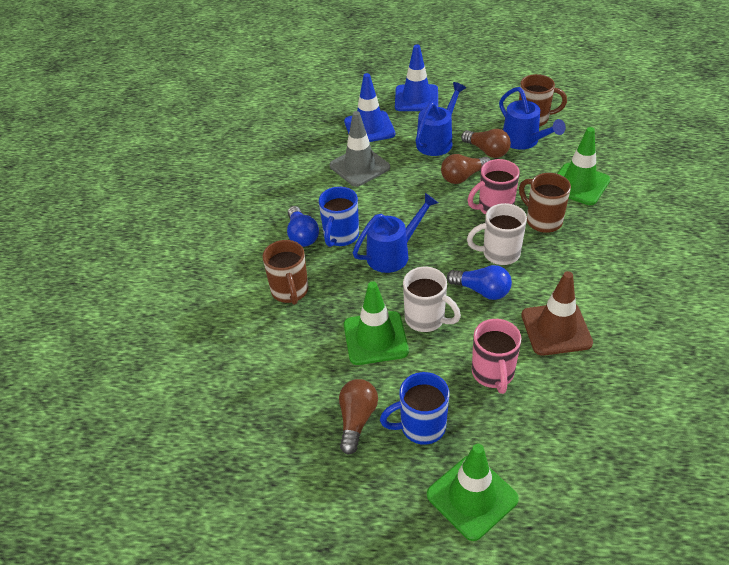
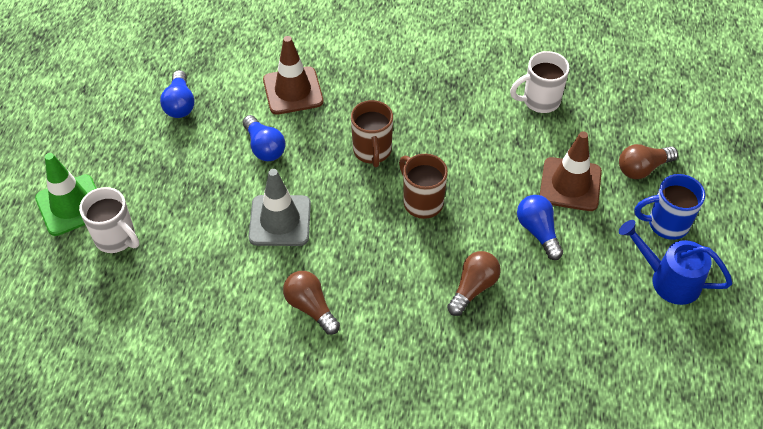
blue light bulb: 2 -> 3
blue mug: 2 -> 1
blue traffic cone: 2 -> 0
blue watering can: 3 -> 1
brown mug: 3 -> 2
brown traffic cone: 1 -> 2
green traffic cone: 3 -> 1
pink mug: 2 -> 0

